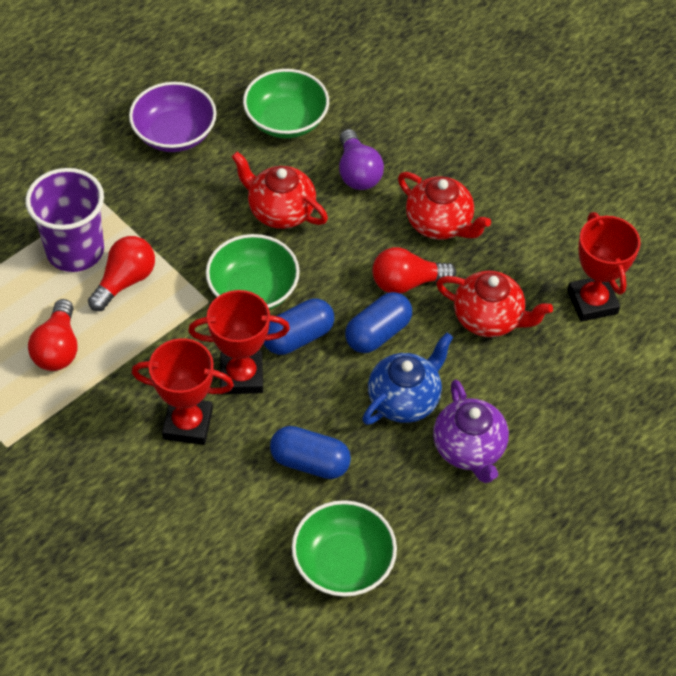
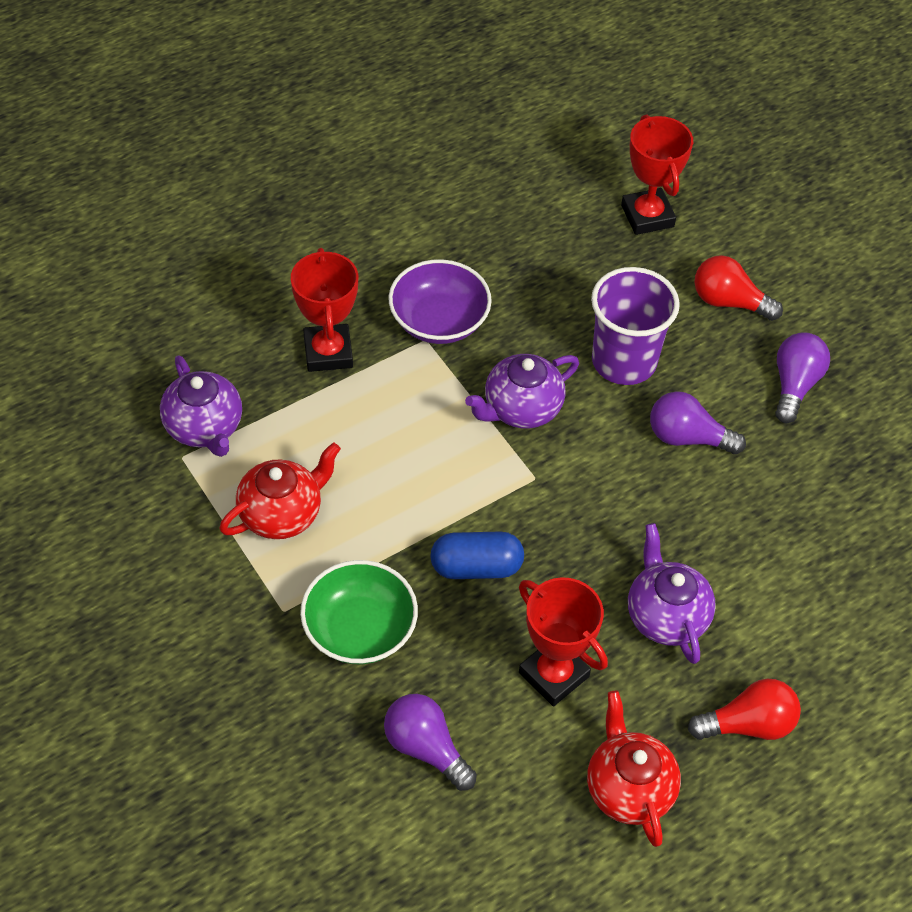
blue capsule: 3 -> 1
blue teapot: 1 -> 0
green bowl: 3 -> 1
purple light bulb: 1 -> 3
purple teapot: 1 -> 3
red light bulb: 3 -> 2
red teapot: 3 -> 2

